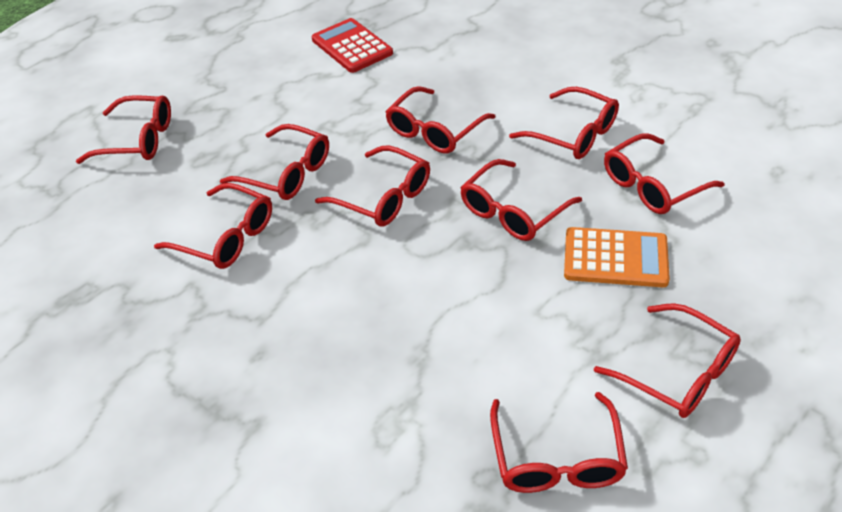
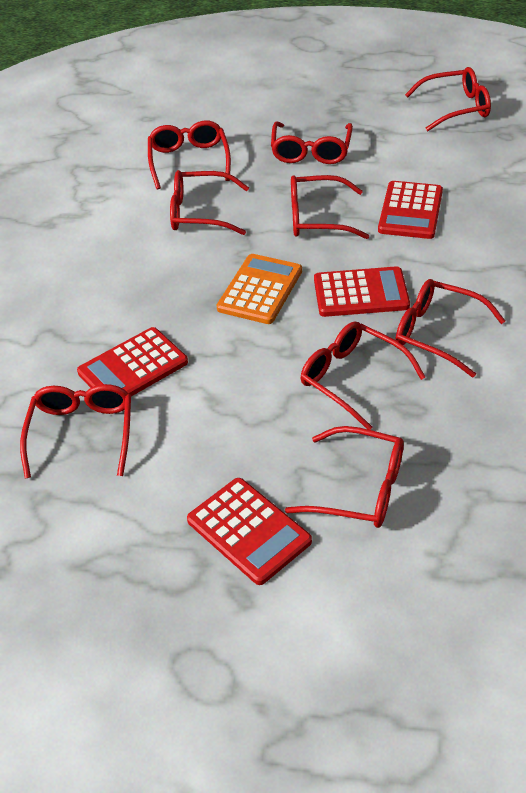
red calculator: 1 -> 4
red glasses: 10 -> 9

